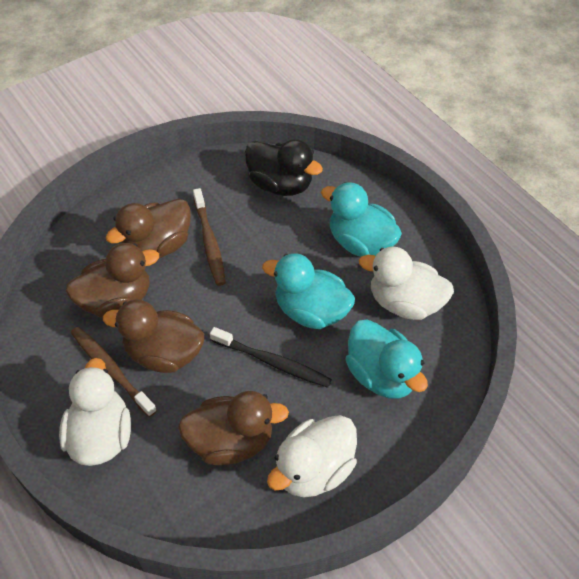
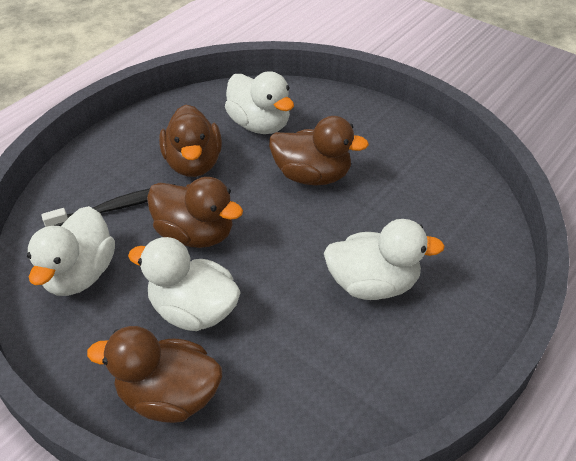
black duck: 1 -> 0
brown toothbrush: 2 -> 0
turquoise duck: 3 -> 0
white duck: 3 -> 4

